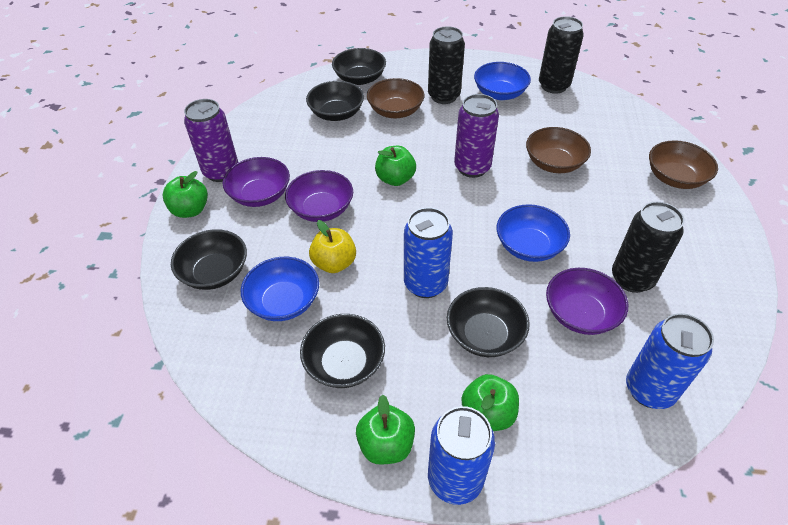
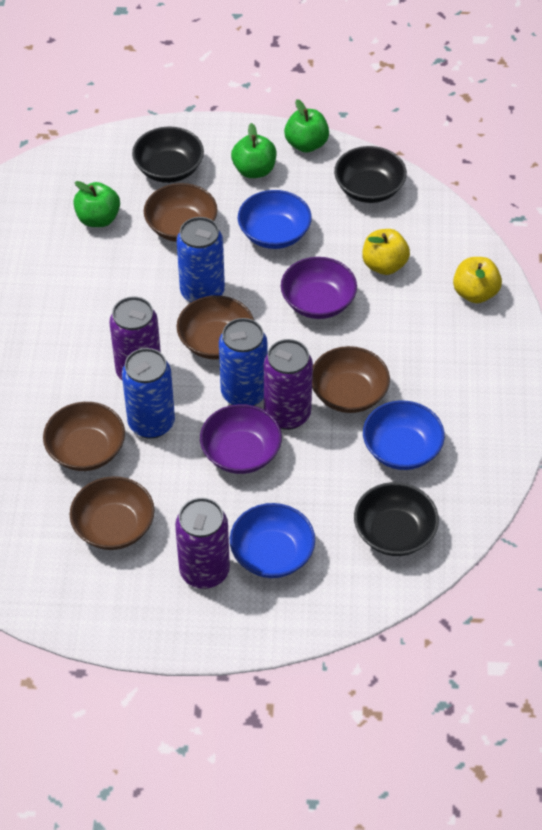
black bowl: 5 -> 3
black can: 3 -> 0
brown bowl: 3 -> 5
green apple: 4 -> 3
purple bowl: 3 -> 2
purple can: 2 -> 3
yellow apple: 1 -> 2

